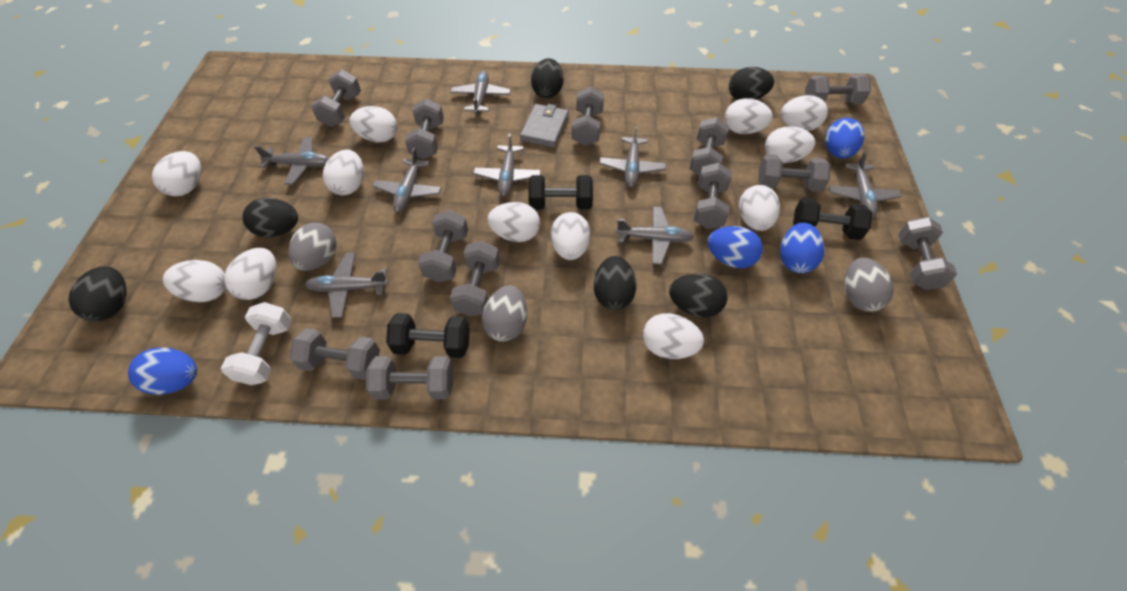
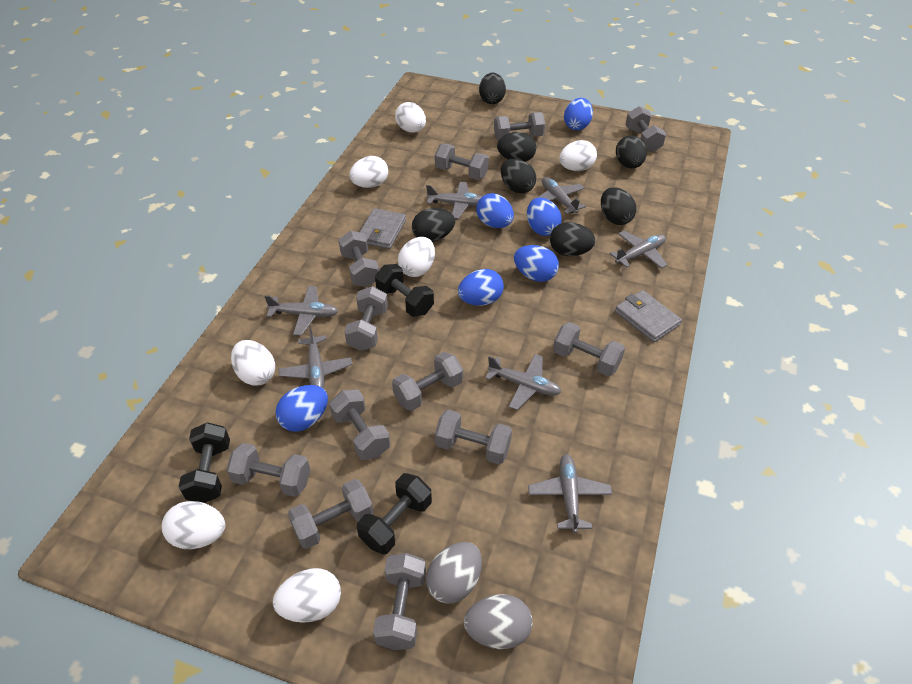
black egg: 6 -> 7
blue egg: 4 -> 6
grey egg: 3 -> 2
grey plane: 8 -> 7
grey wallet: 1 -> 2
white dumbbell: 1 -> 0
white egg: 12 -> 7

